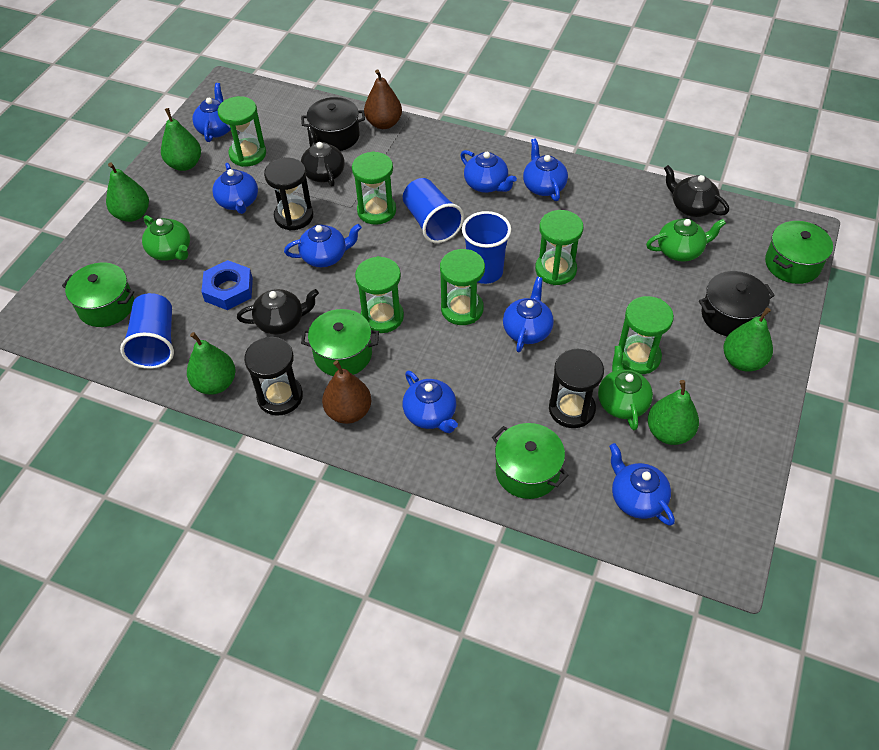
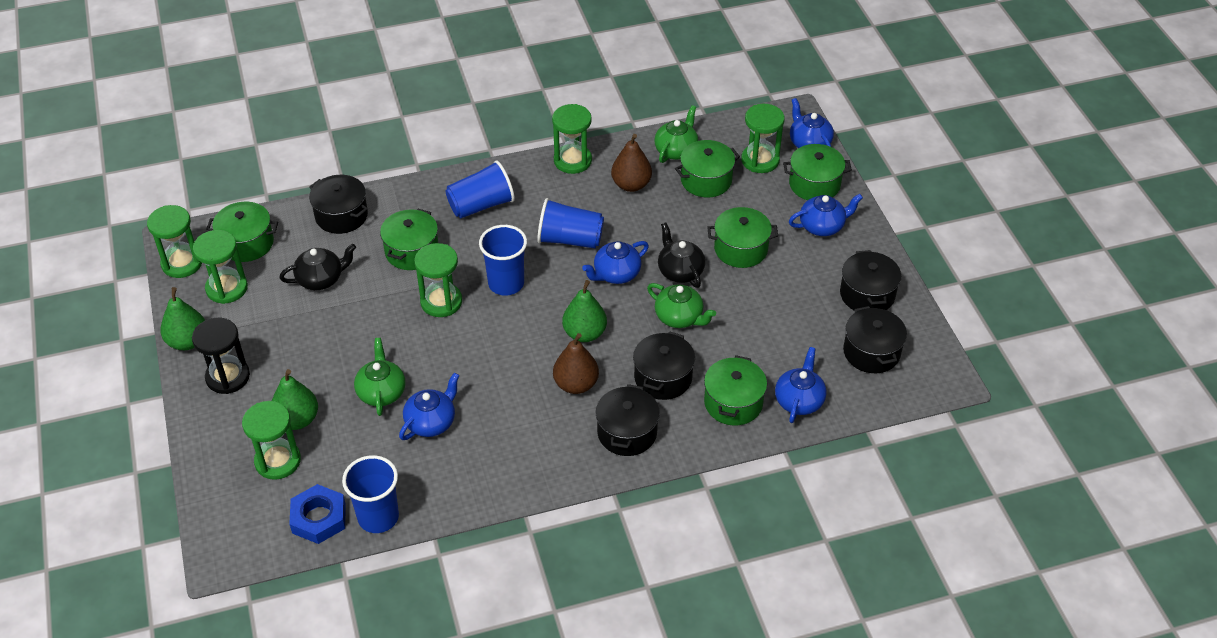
black hourglass: 3 -> 1
black pot: 2 -> 5
black teapot: 3 -> 2
blue cup: 3 -> 4
blue teapot: 8 -> 5
green pear: 5 -> 3
green pot: 4 -> 6

